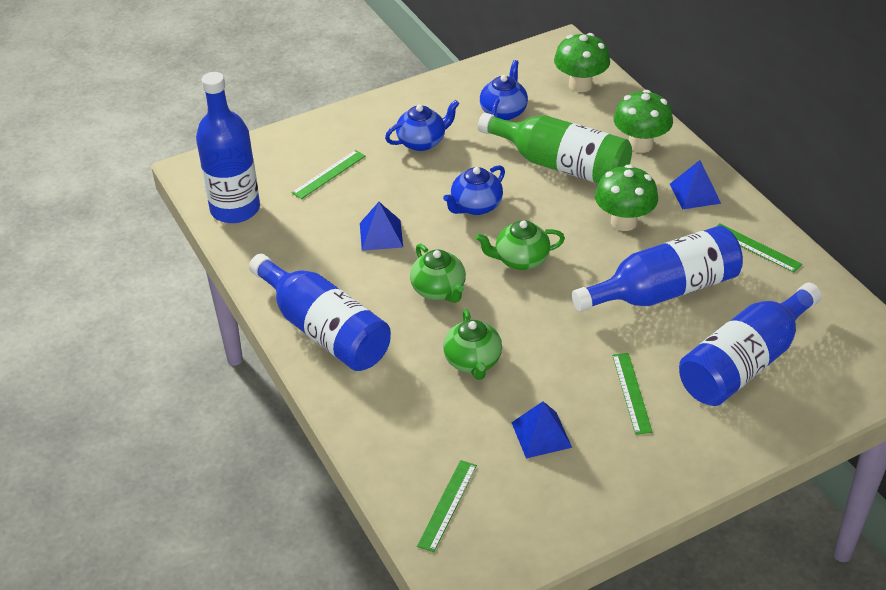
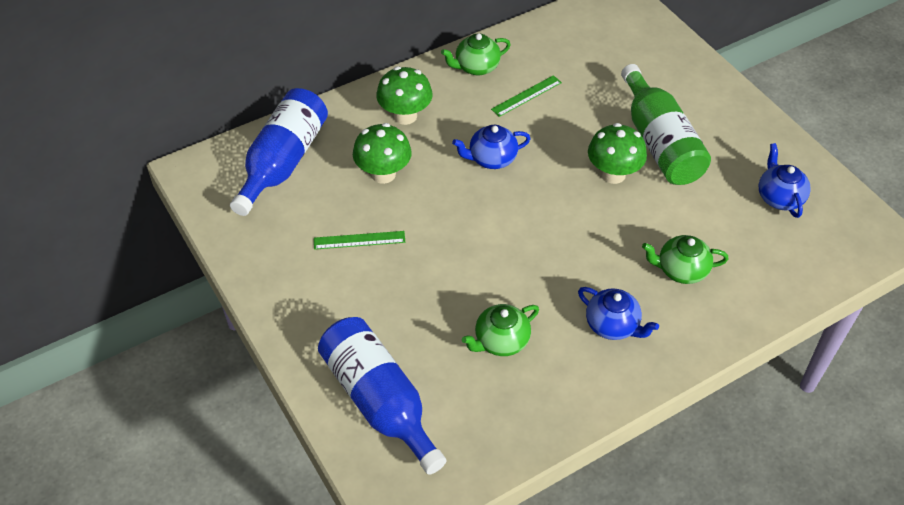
blue bottle: 4 -> 2
blue pyramid: 3 -> 0
green ruler: 4 -> 2

